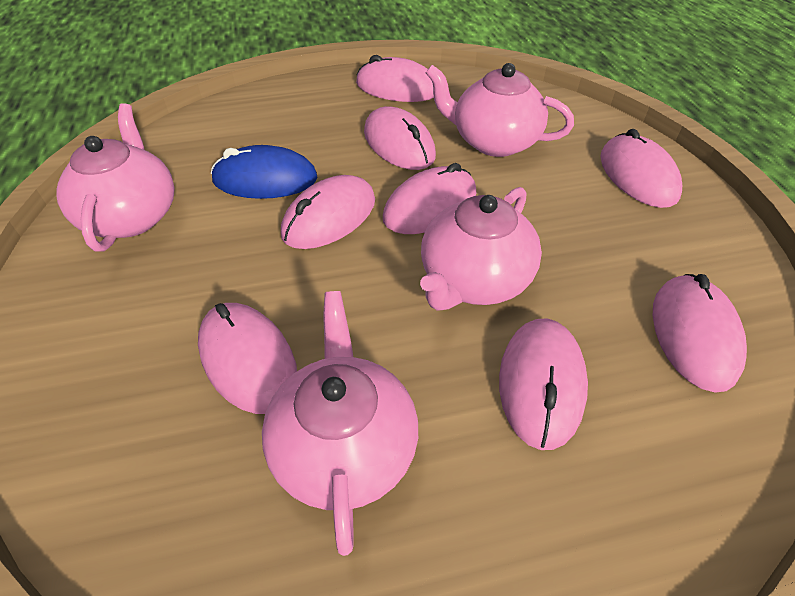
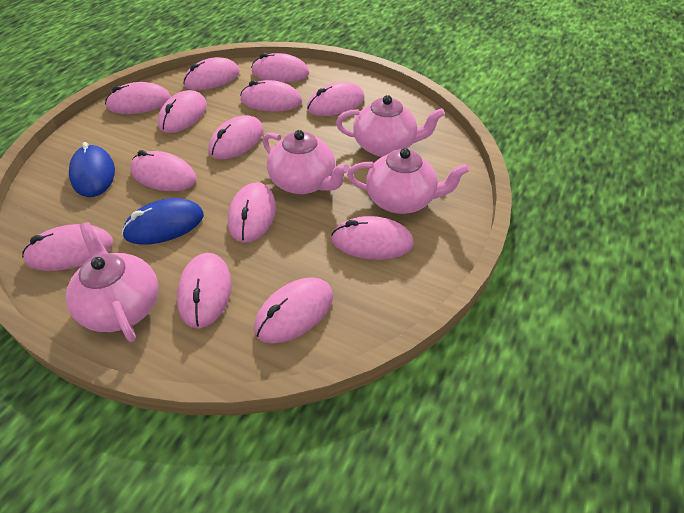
blue mouse: 1 -> 2
pink mouse: 8 -> 13

